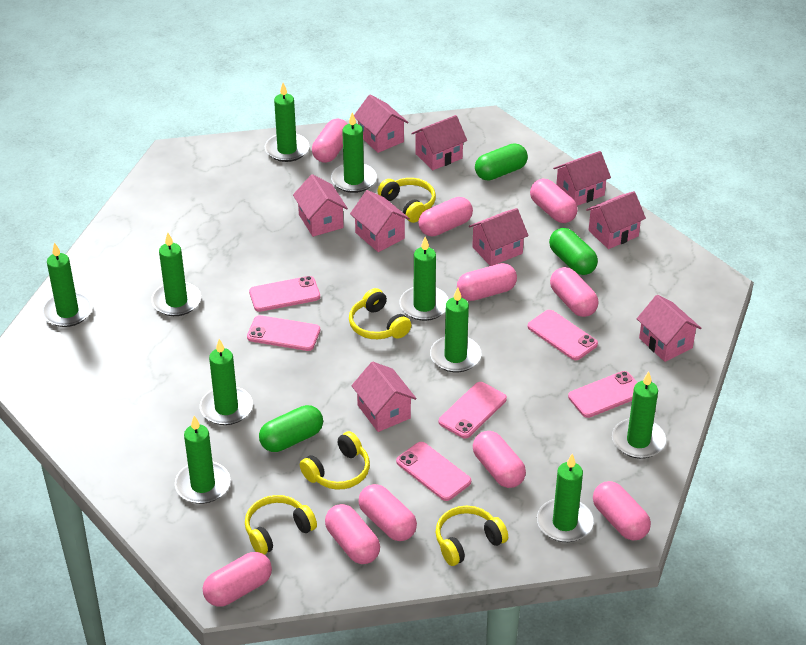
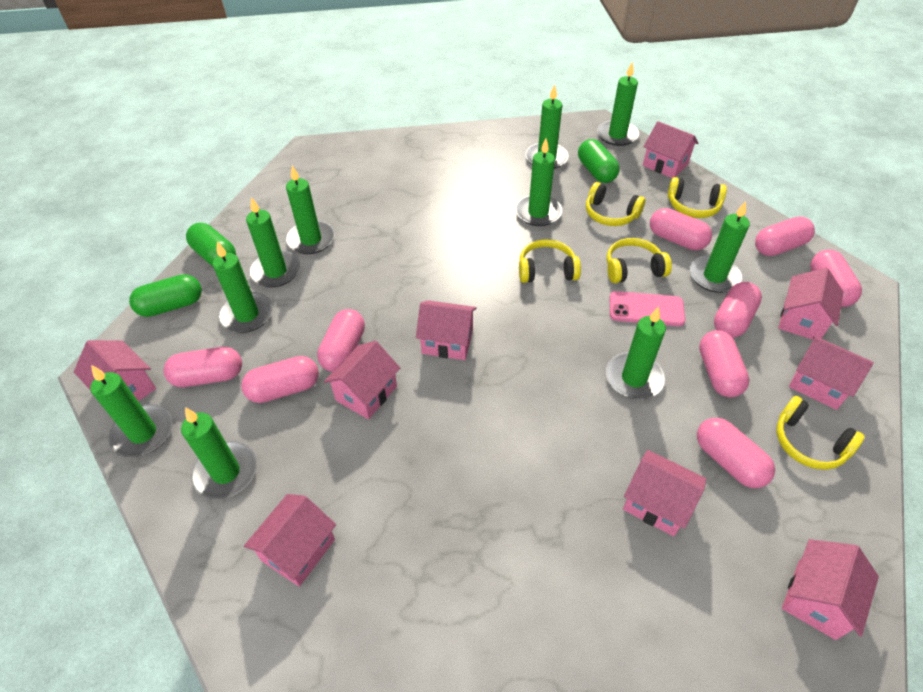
pink capsule: 10 -> 9
pink phone: 6 -> 1

